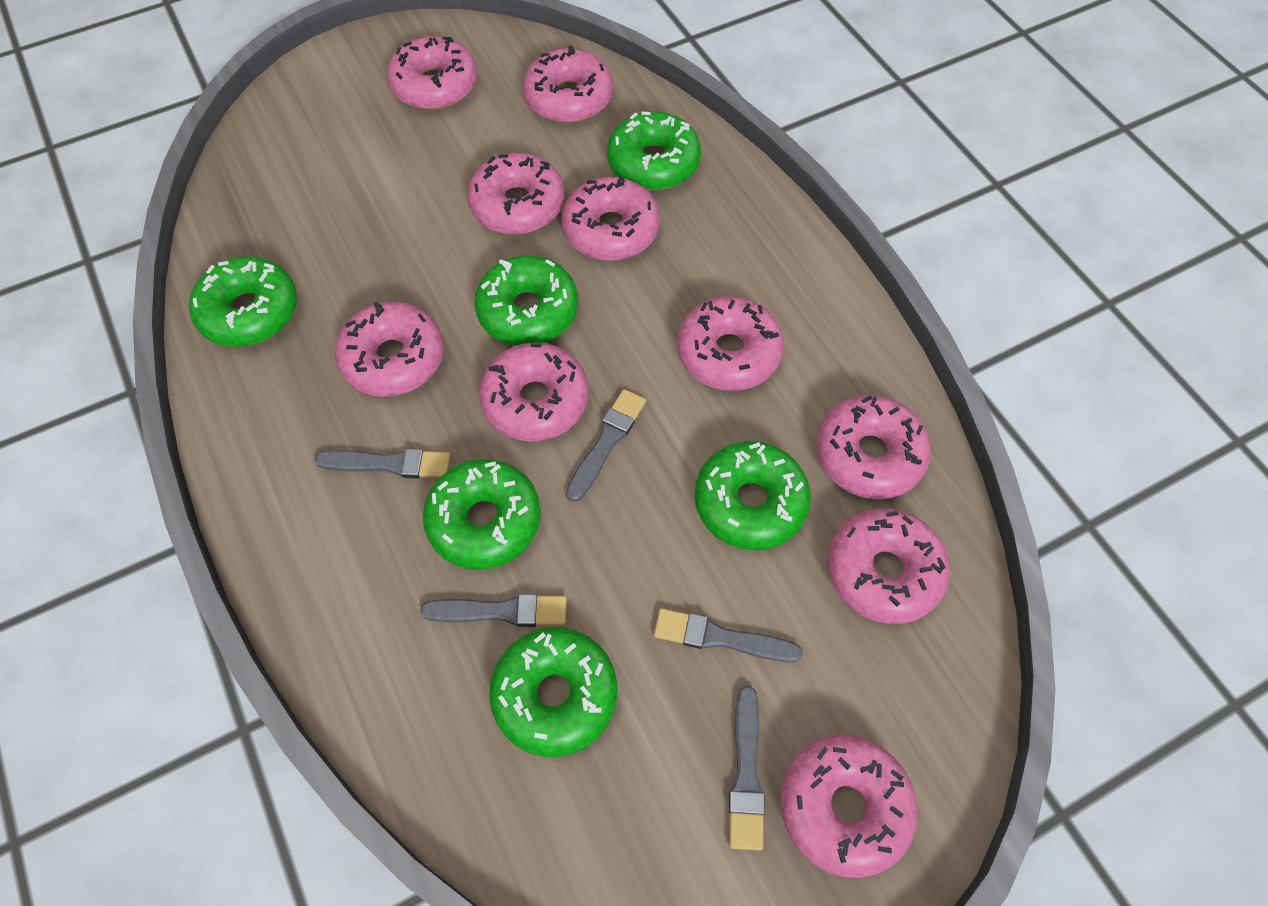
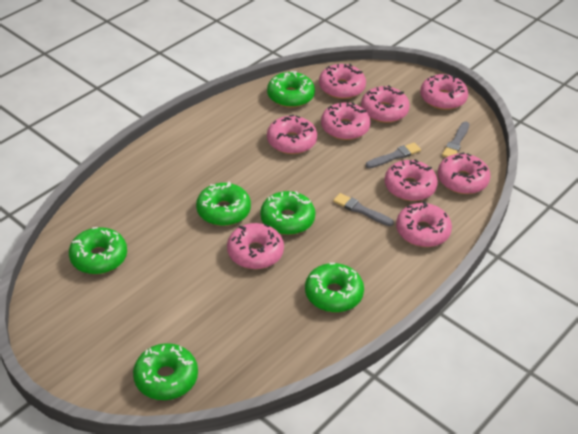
grey brush: 5 -> 3
pink donut: 10 -> 9

